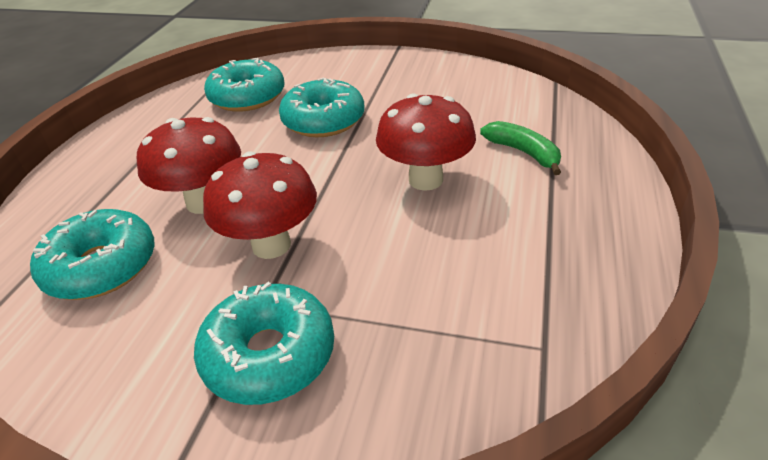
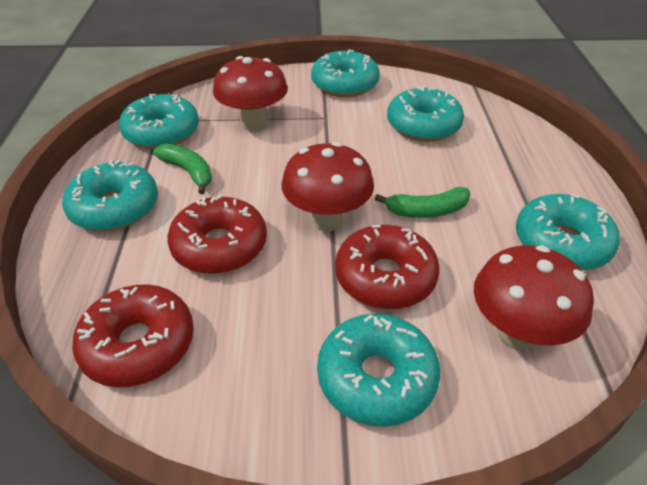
green banana: 1 -> 2
red donut: 0 -> 3
turquoise donut: 4 -> 6

